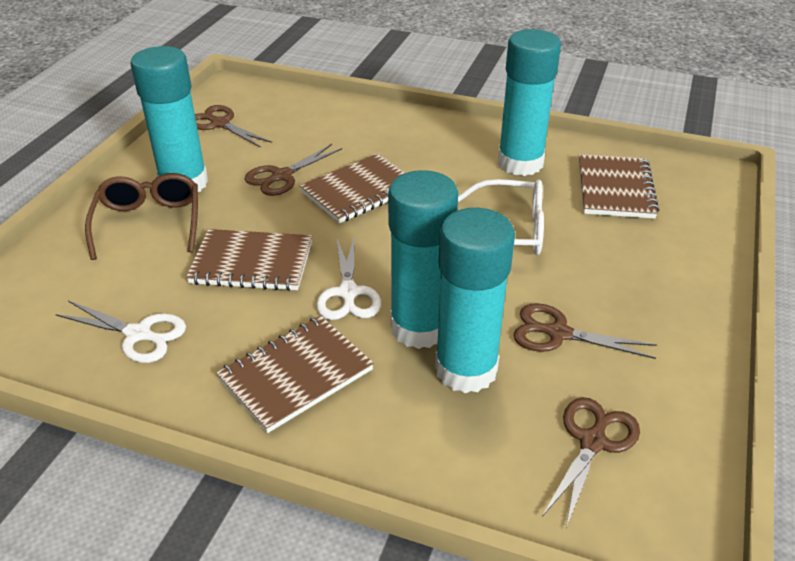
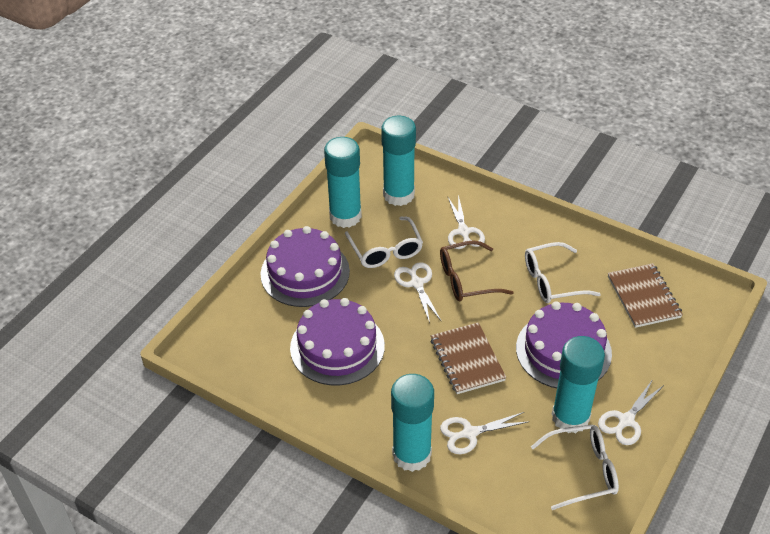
brown notebook: 4 -> 2
brown scissors: 4 -> 0
purple cake: 0 -> 3
white glasses: 1 -> 3
white scissors: 2 -> 4

